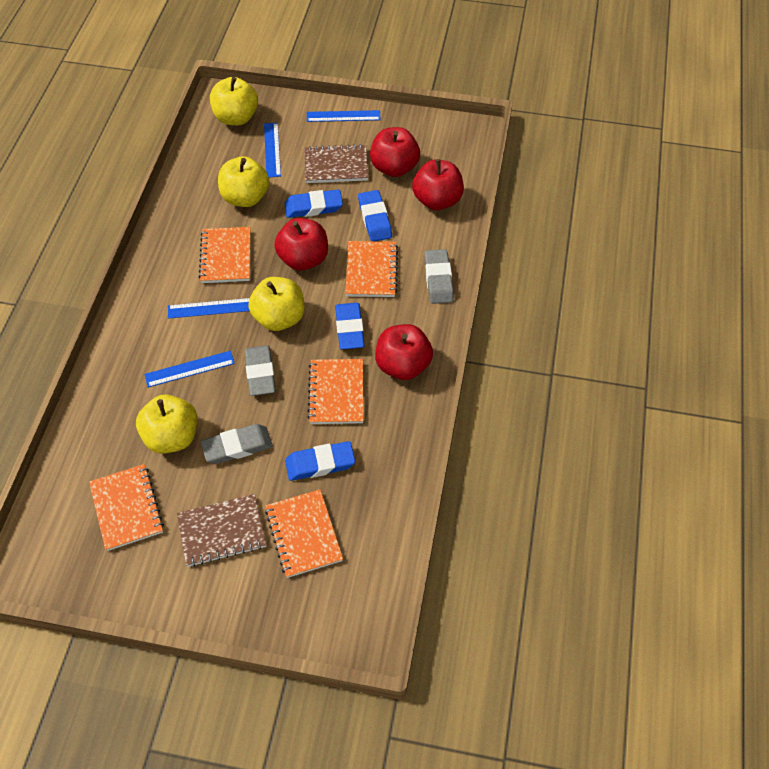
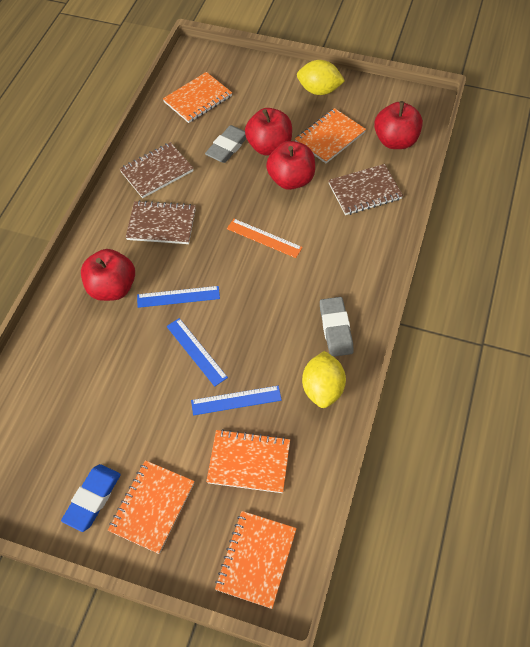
blue eraser: 4 -> 1
blue ruler: 4 -> 3
brown notebook: 2 -> 3
grey eraser: 3 -> 2
orange ruler: 0 -> 1
yellow apple: 4 -> 0
yellow lemon: 0 -> 2

